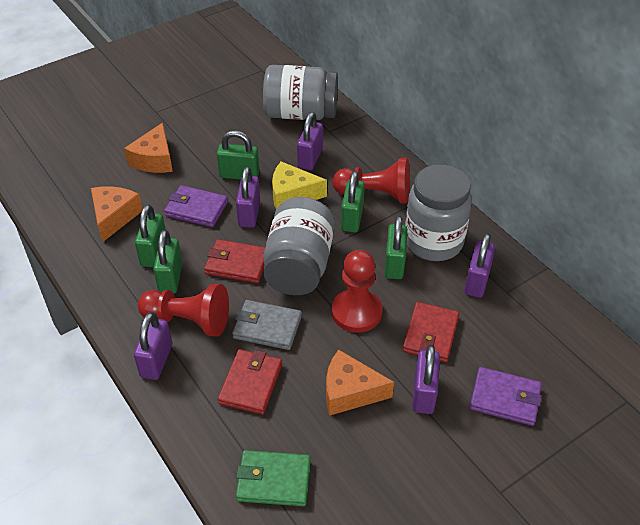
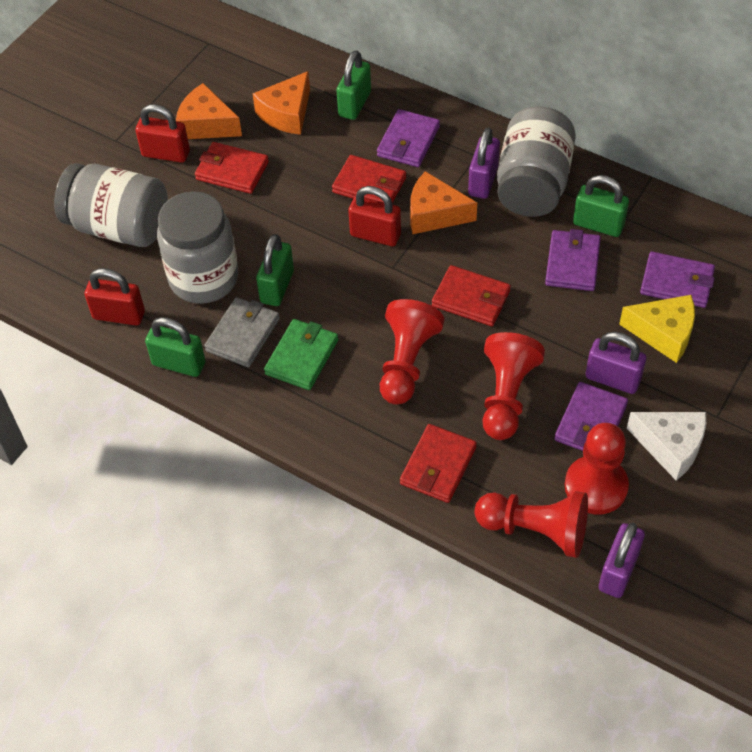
green padlock: 5 -> 4
purple padlock: 5 -> 3
purple wallet: 2 -> 4
red padlock: 0 -> 3
red pawn: 3 -> 4
red wallet: 3 -> 4
white cheese: 0 -> 1

